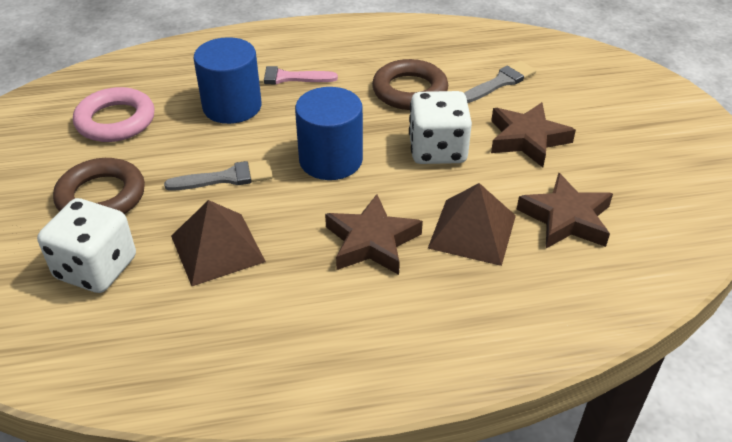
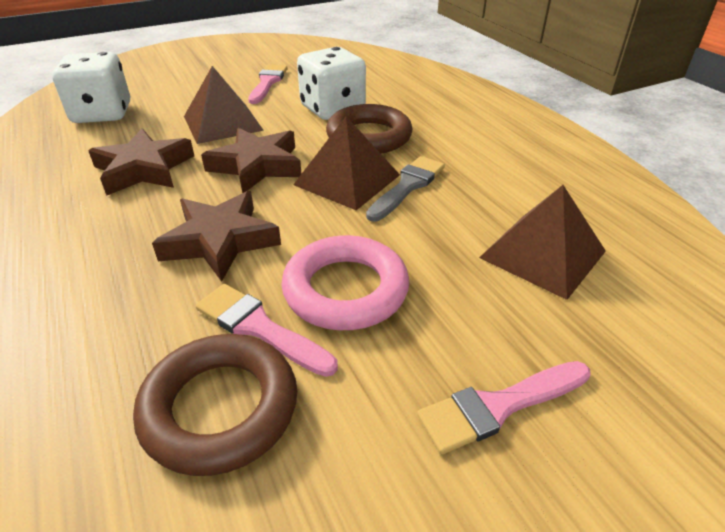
blue cylinder: 2 -> 0
brown pyramid: 2 -> 3
grey brush: 2 -> 1
pink brush: 1 -> 3

